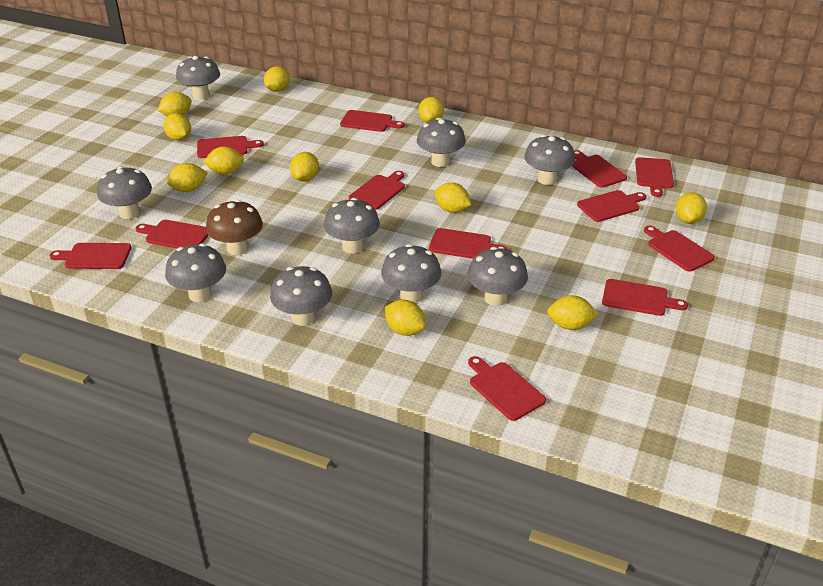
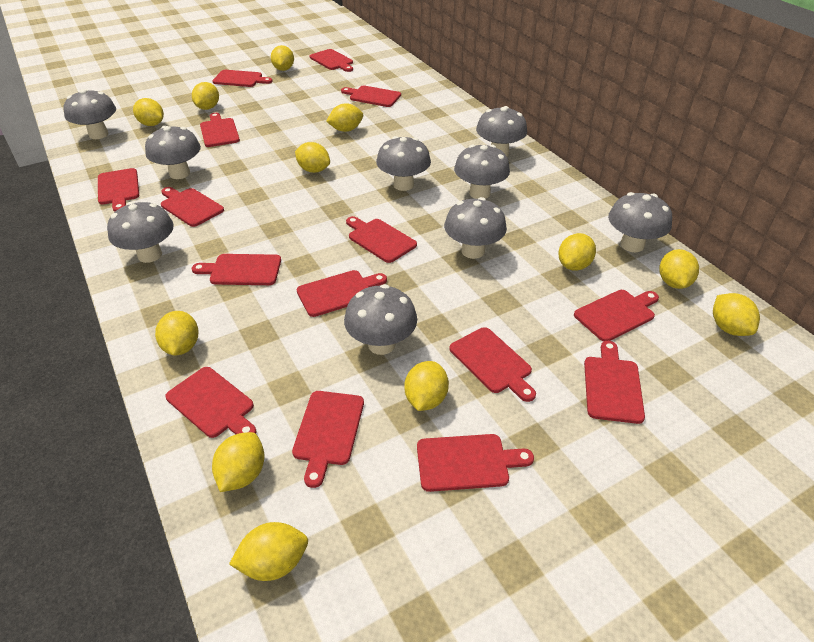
brown mushroom: 1 -> 0
red cutting board: 12 -> 15
yellow lemon: 11 -> 12

